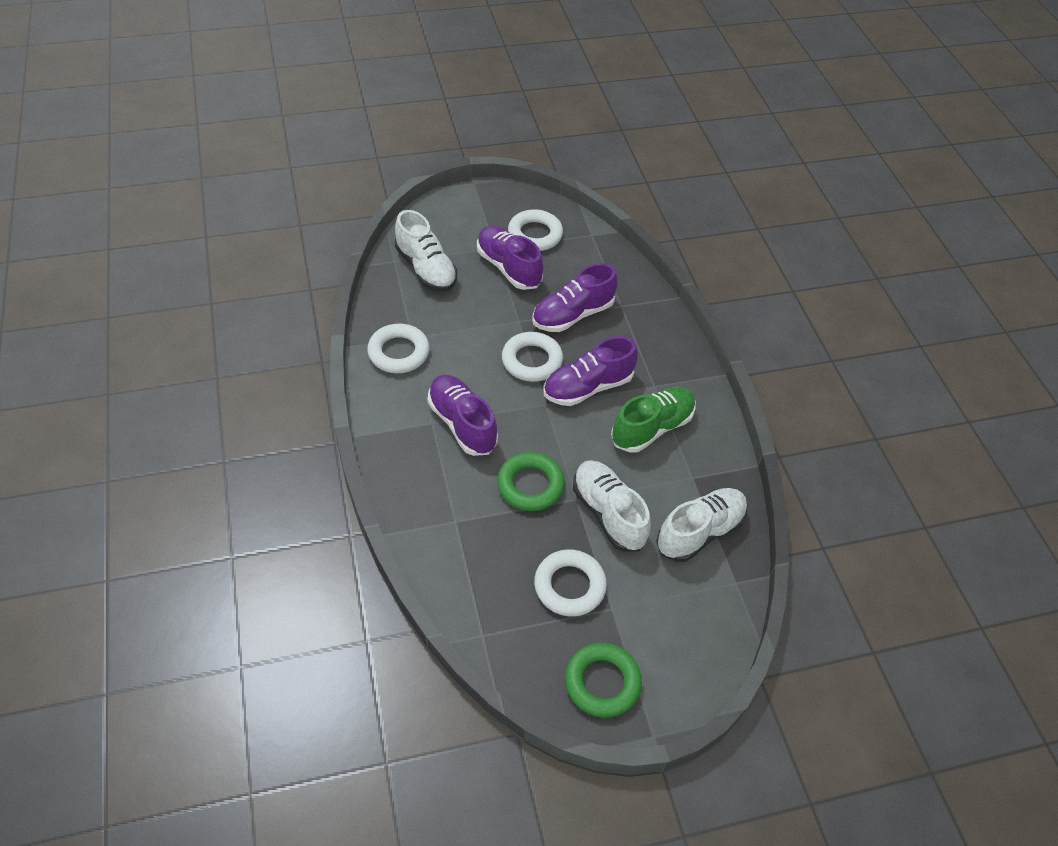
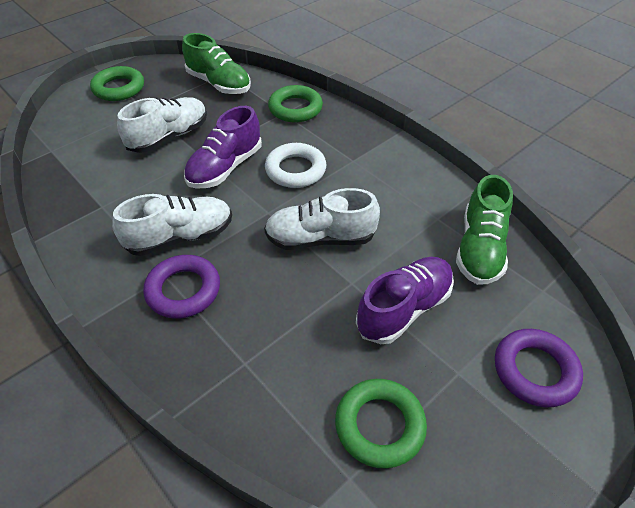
green ring: 2 -> 3
green shoe: 1 -> 2
purple ring: 0 -> 2
purple shoe: 4 -> 2
white ring: 4 -> 1

